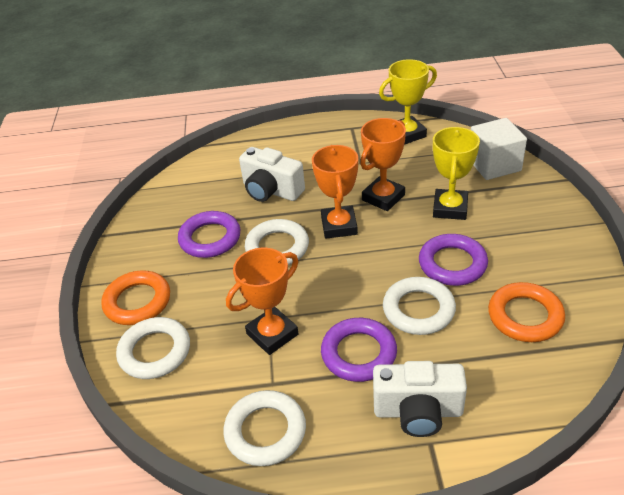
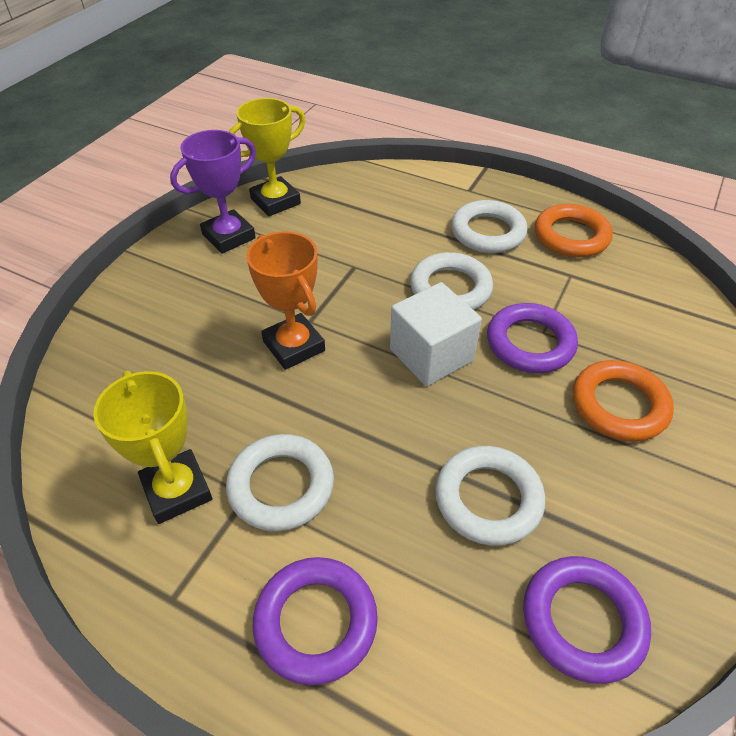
orange trophy: 3 -> 1
purple trophy: 0 -> 1
white camera: 2 -> 0

